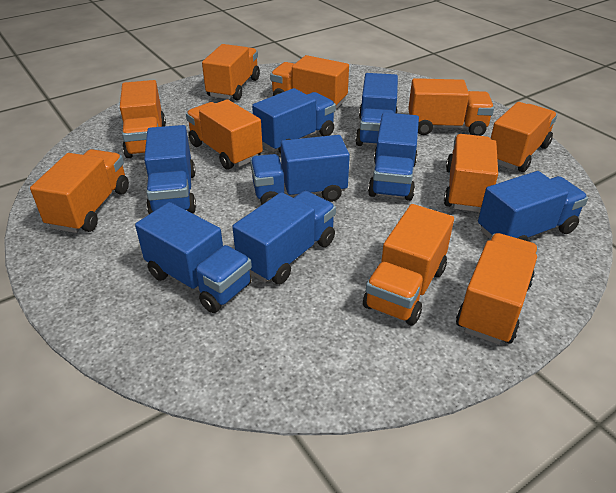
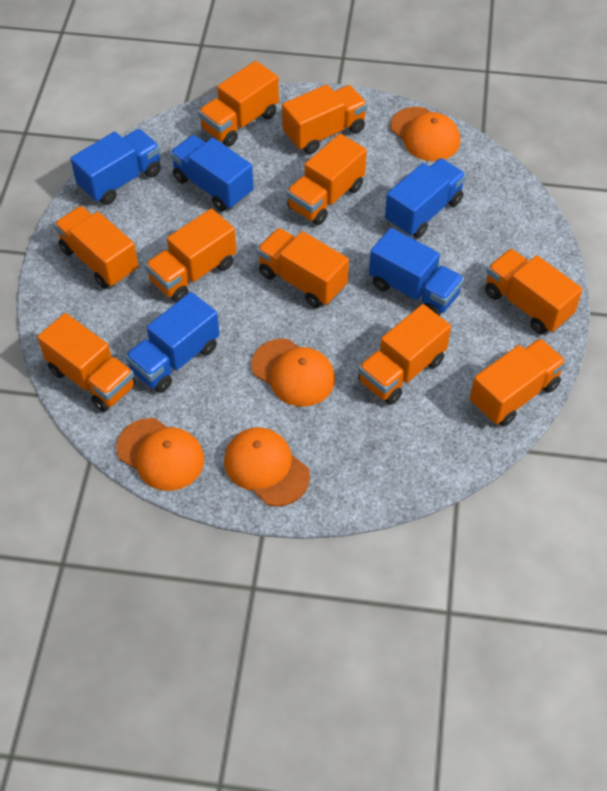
blue truck: 8 -> 5
orange cap: 0 -> 4

